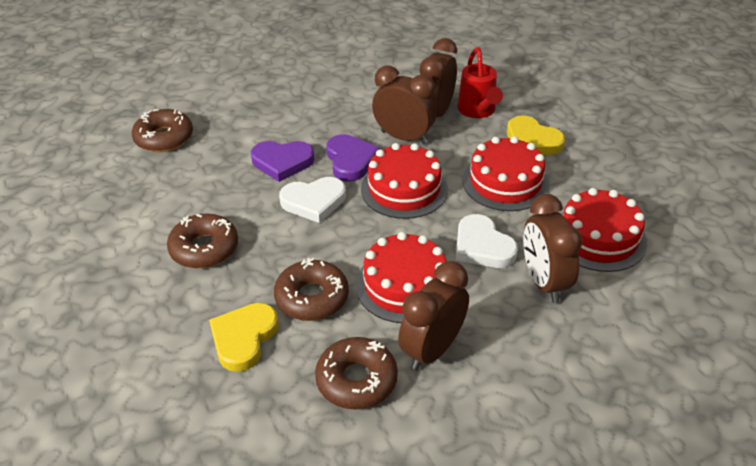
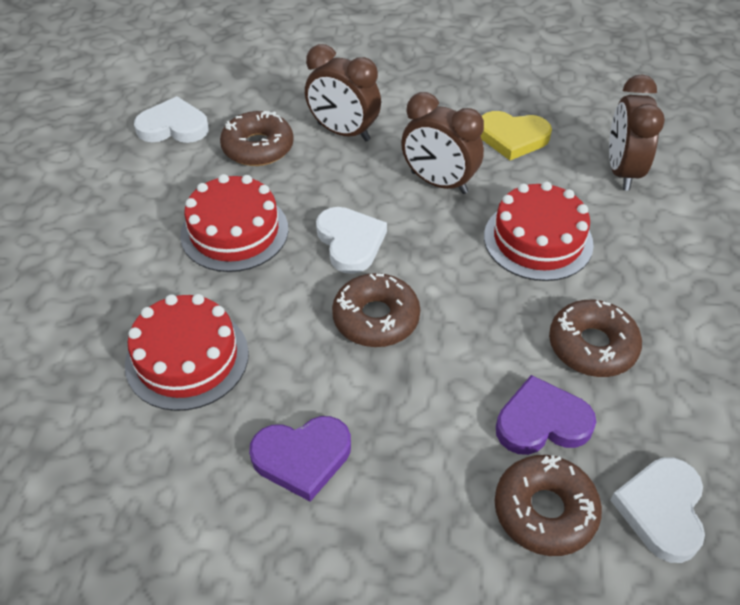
brown clock: 4 -> 3
red cake: 4 -> 3
red watering can: 1 -> 0
white heart: 2 -> 3
yellow heart: 2 -> 1

